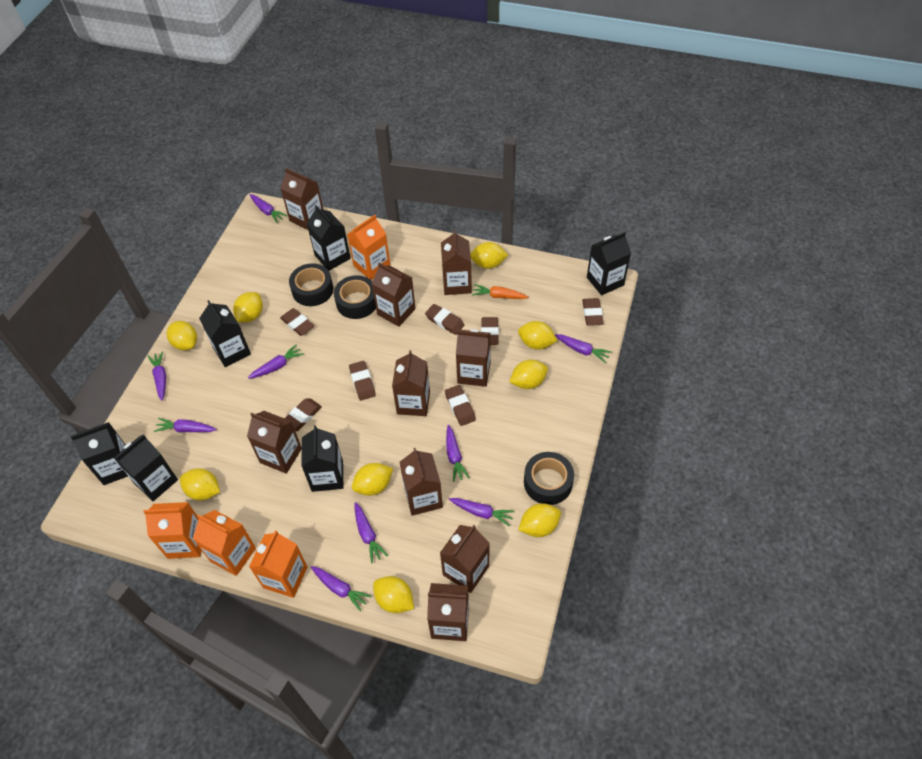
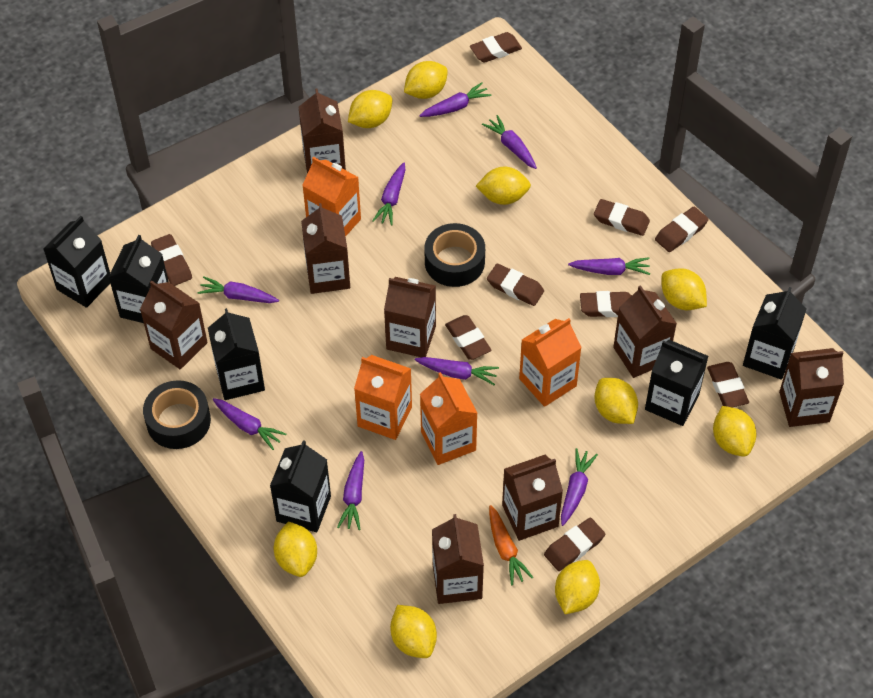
black tape: 3 -> 2
brown carton: 9 -> 8
brown eraser: 7 -> 9

